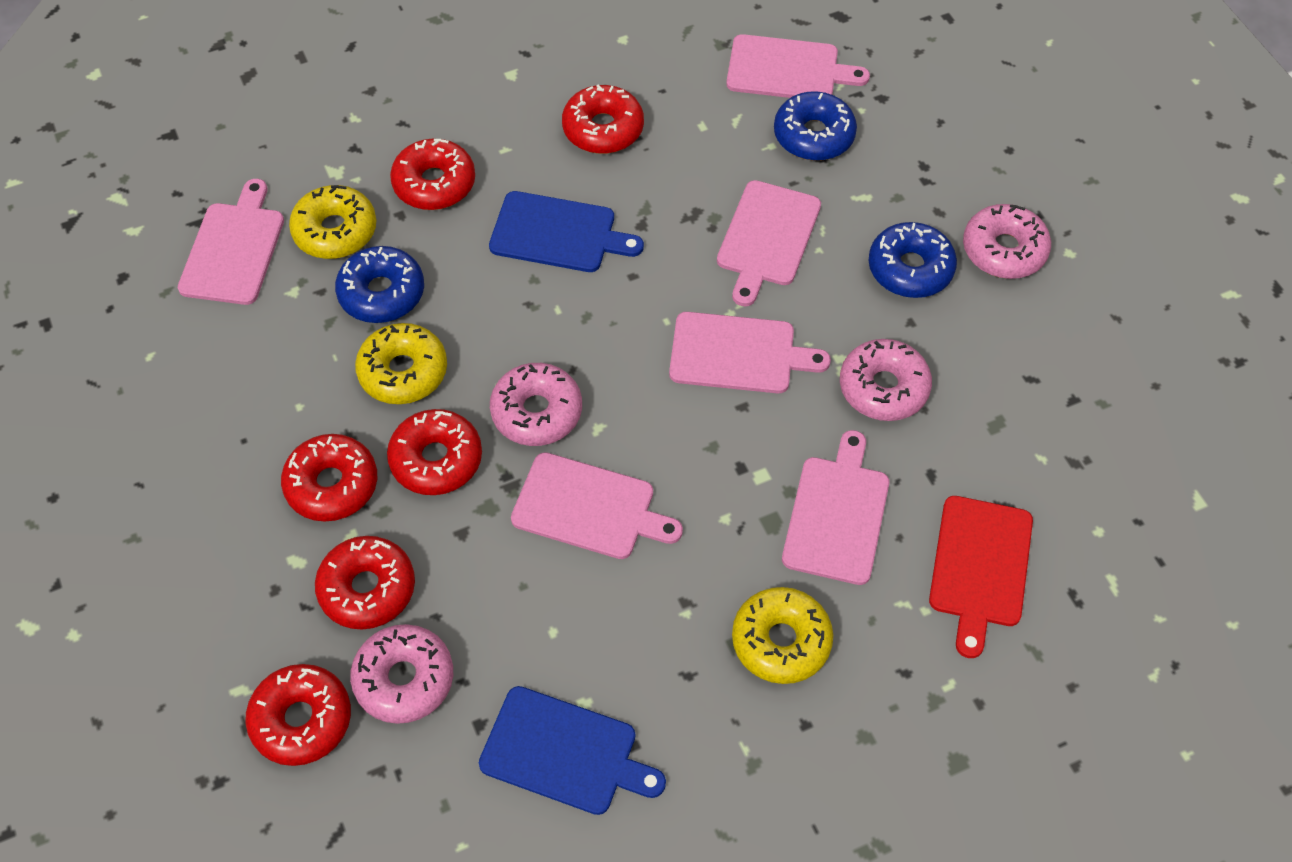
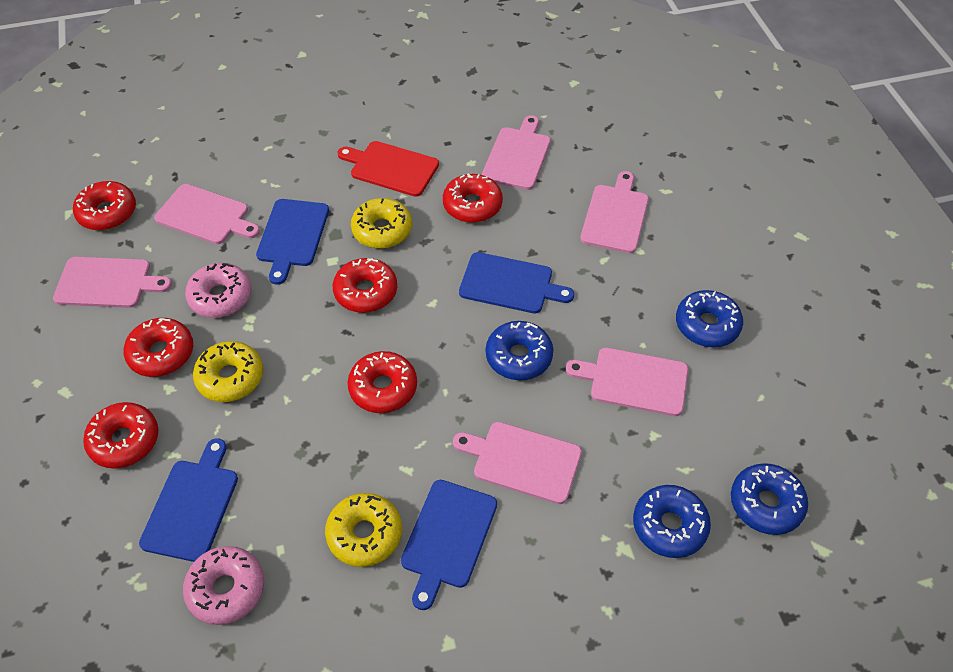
blue cutting board: 2 -> 4
blue donut: 3 -> 4
pink donut: 4 -> 2

